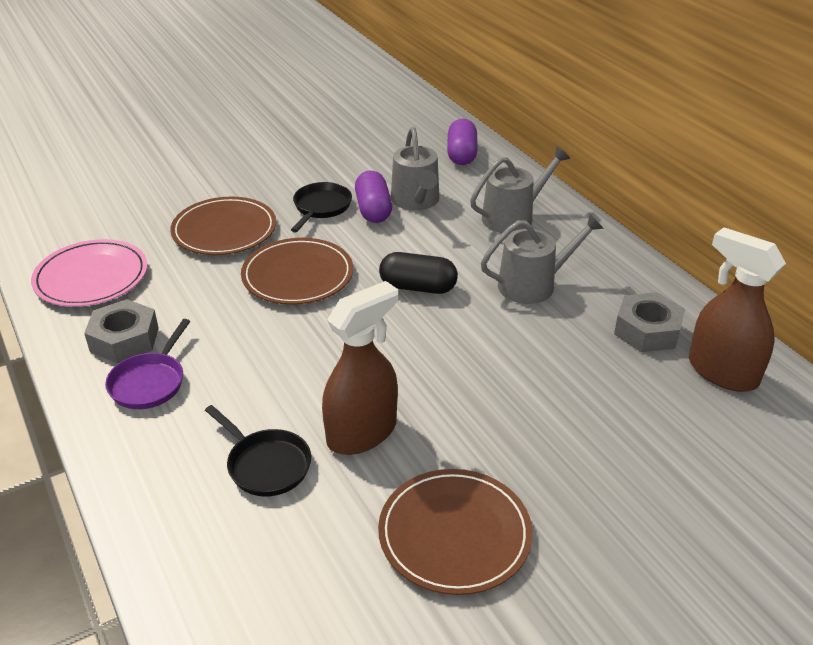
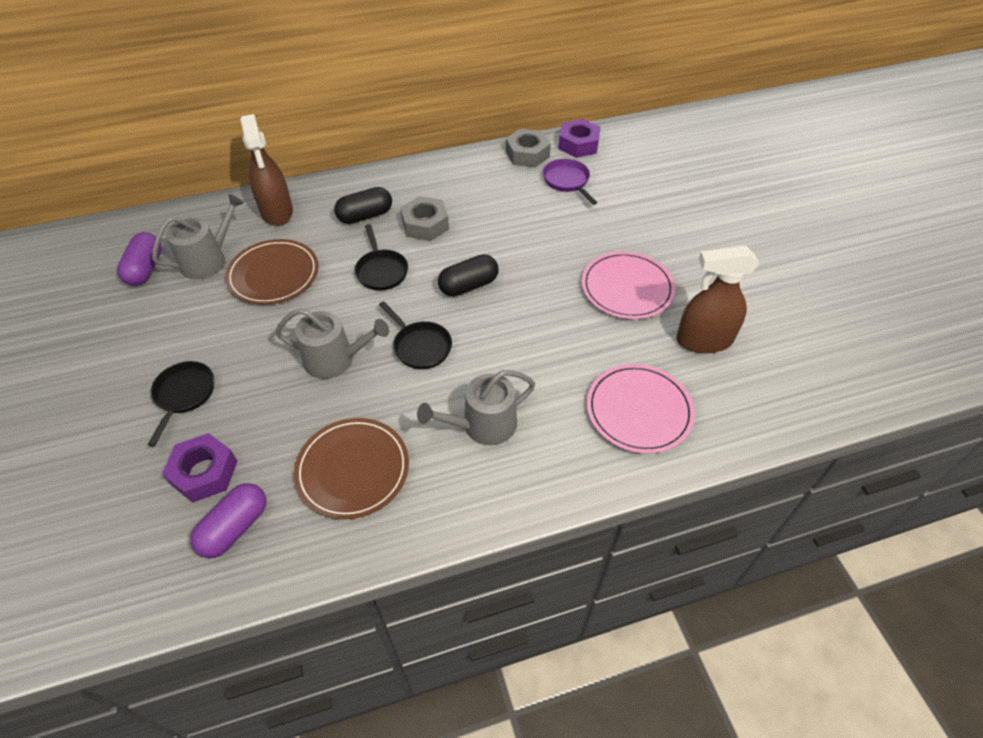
black capsule: 1 -> 2
black pan: 2 -> 3
brown plate: 3 -> 2
pink plate: 1 -> 2
purple nut: 0 -> 2

